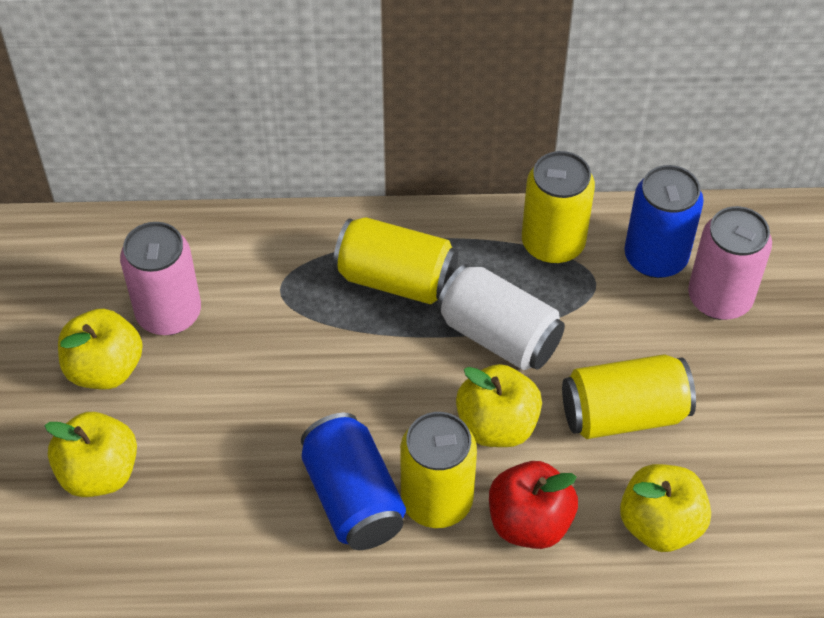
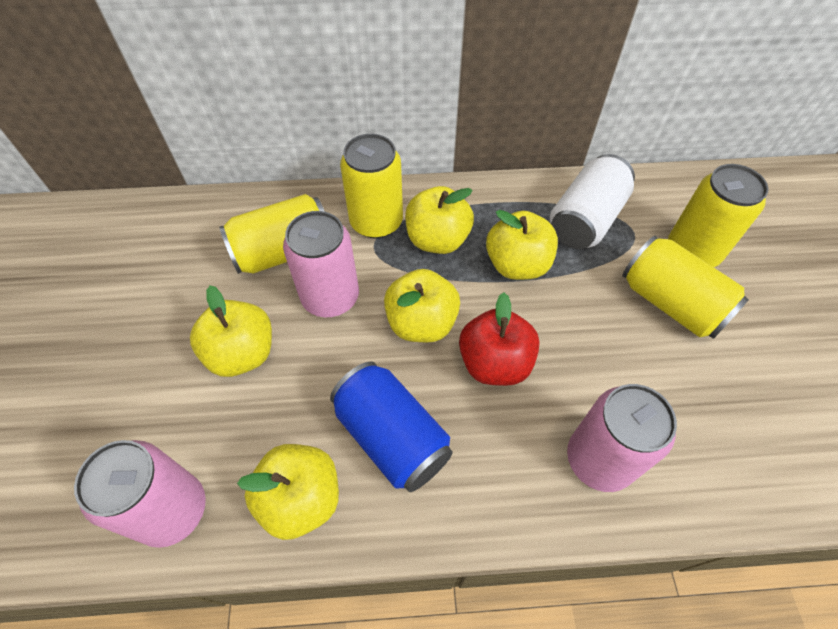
blue can: 2 -> 1
pink can: 2 -> 3
yellow apple: 4 -> 5

